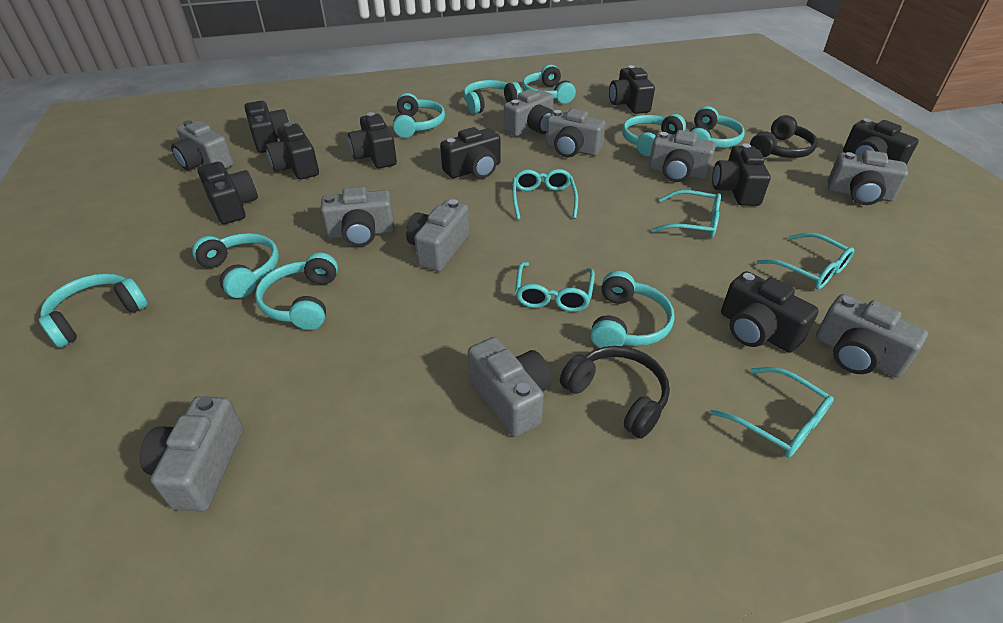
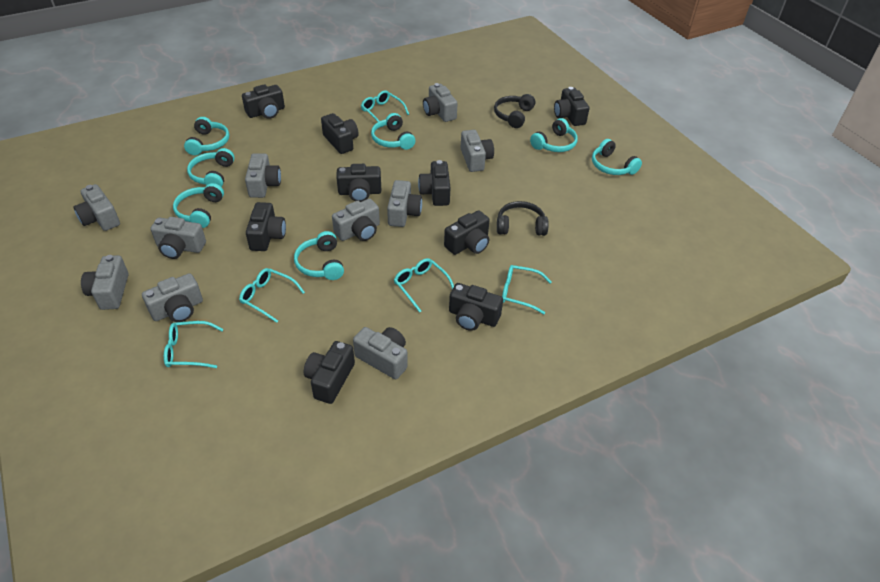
turquoise headphones: 9 -> 7

